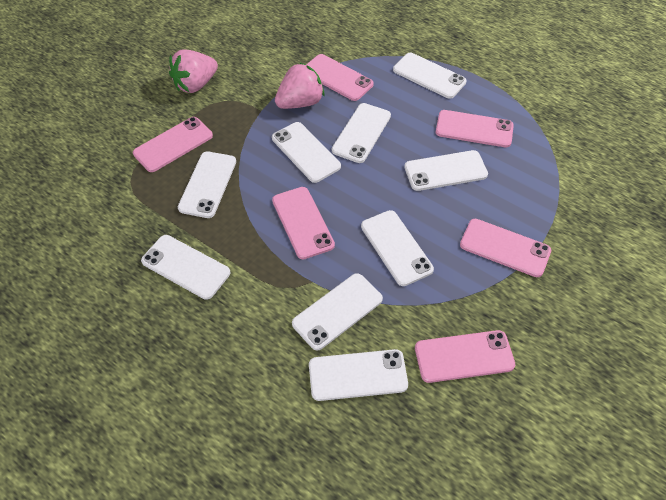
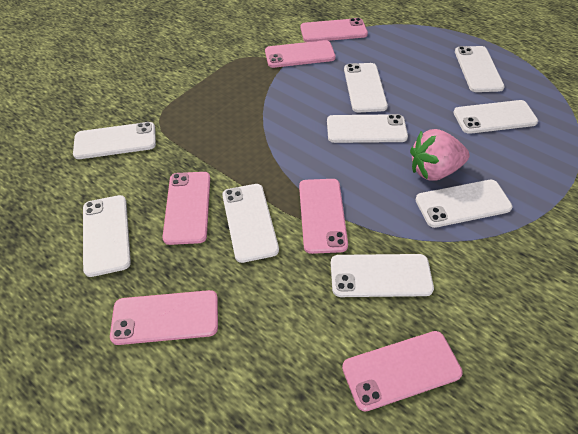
pink strawberry: 2 -> 1

